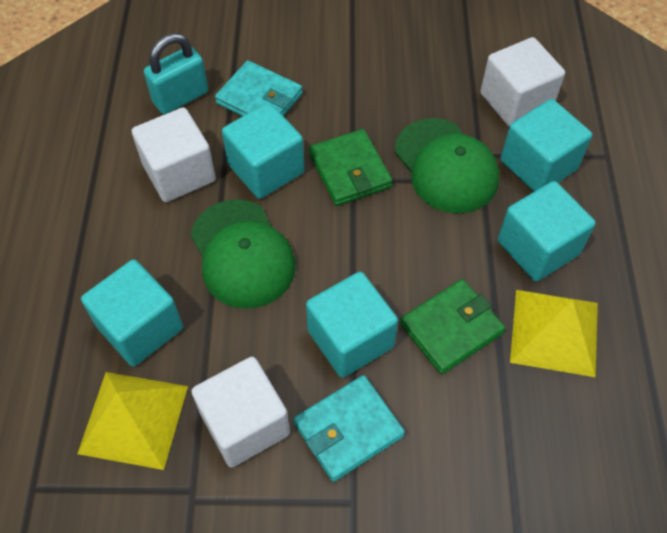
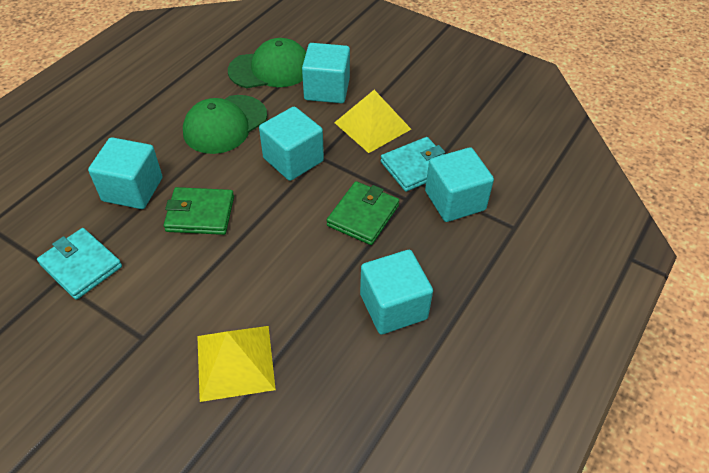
turquoise padlock: 1 -> 0
white cube: 3 -> 0

